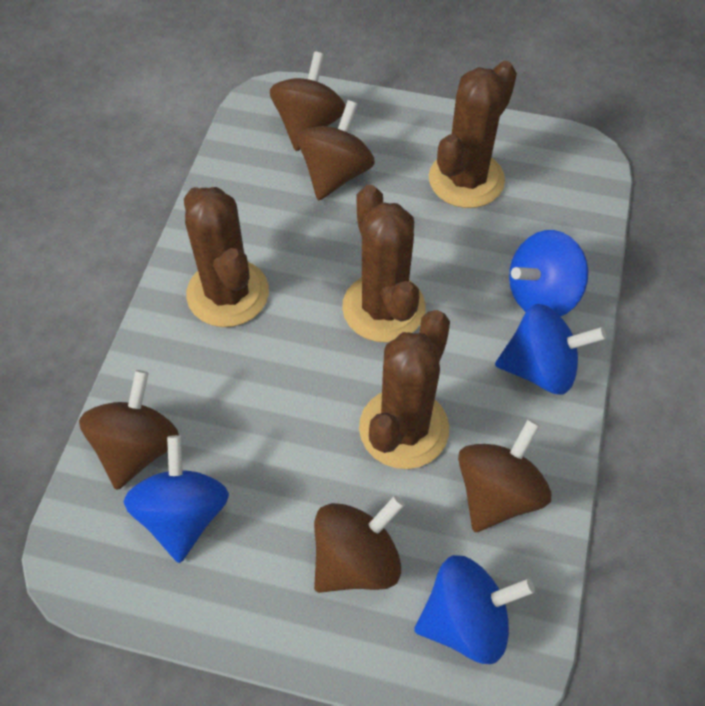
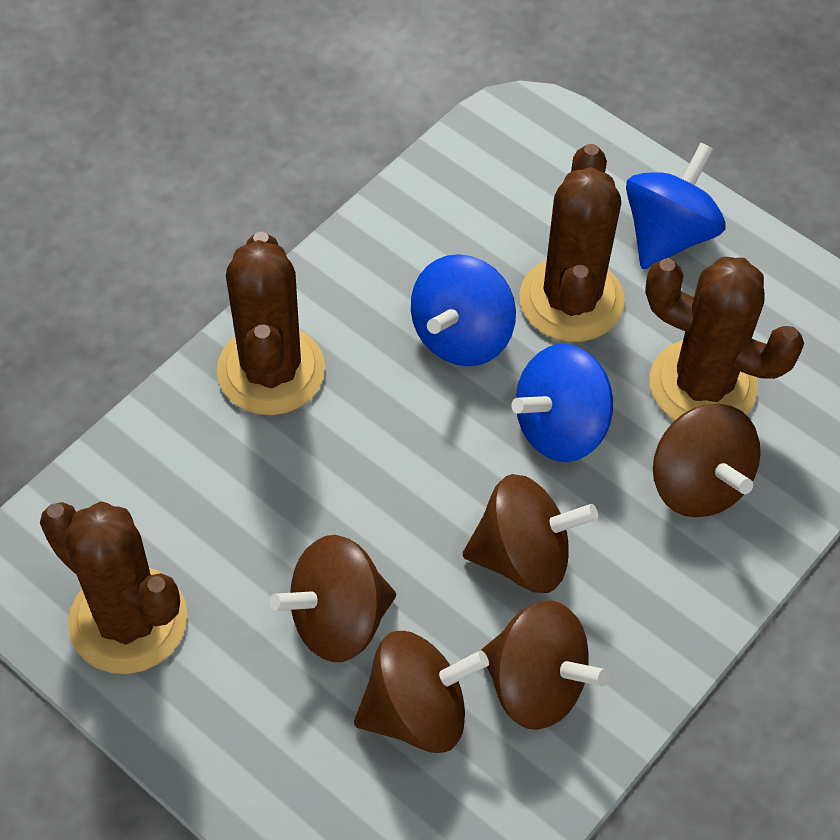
blue spinning top: 4 -> 3

